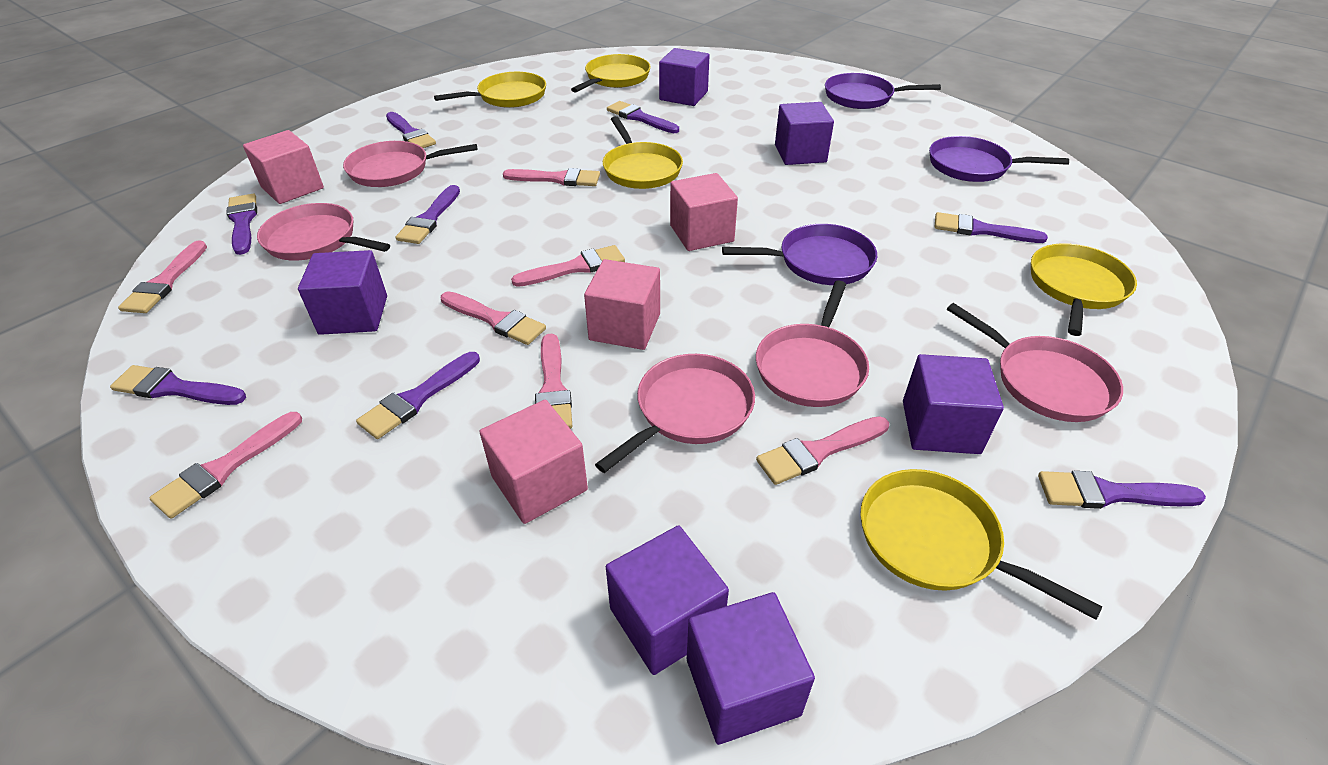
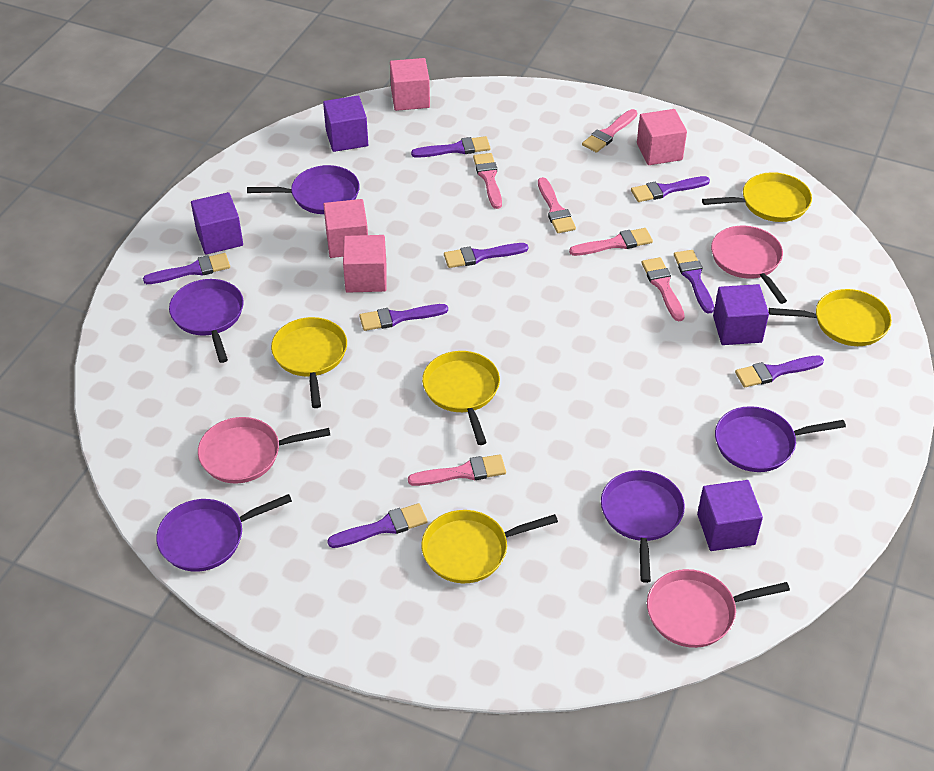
pink brush: 7 -> 6
pink pan: 5 -> 3
purple cube: 6 -> 4
purple pan: 3 -> 5

